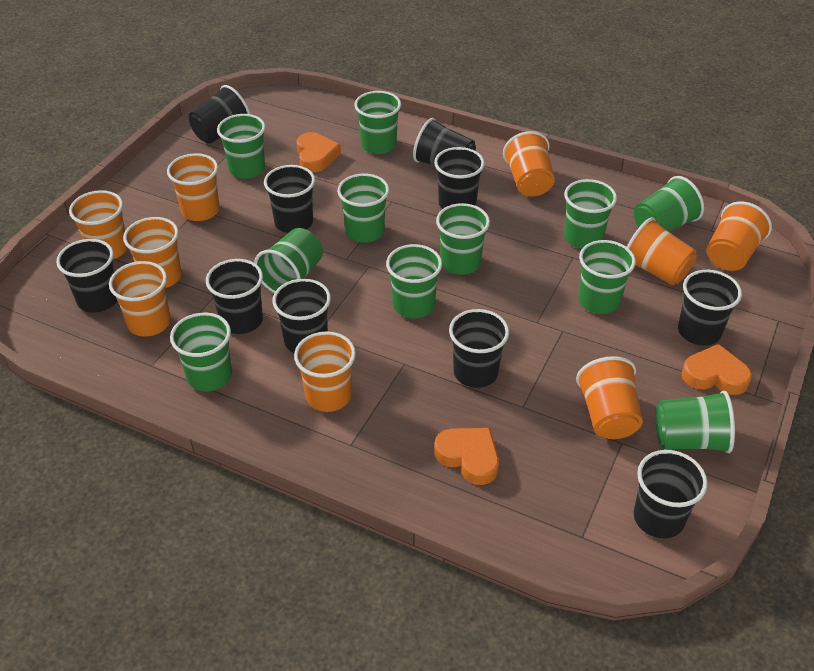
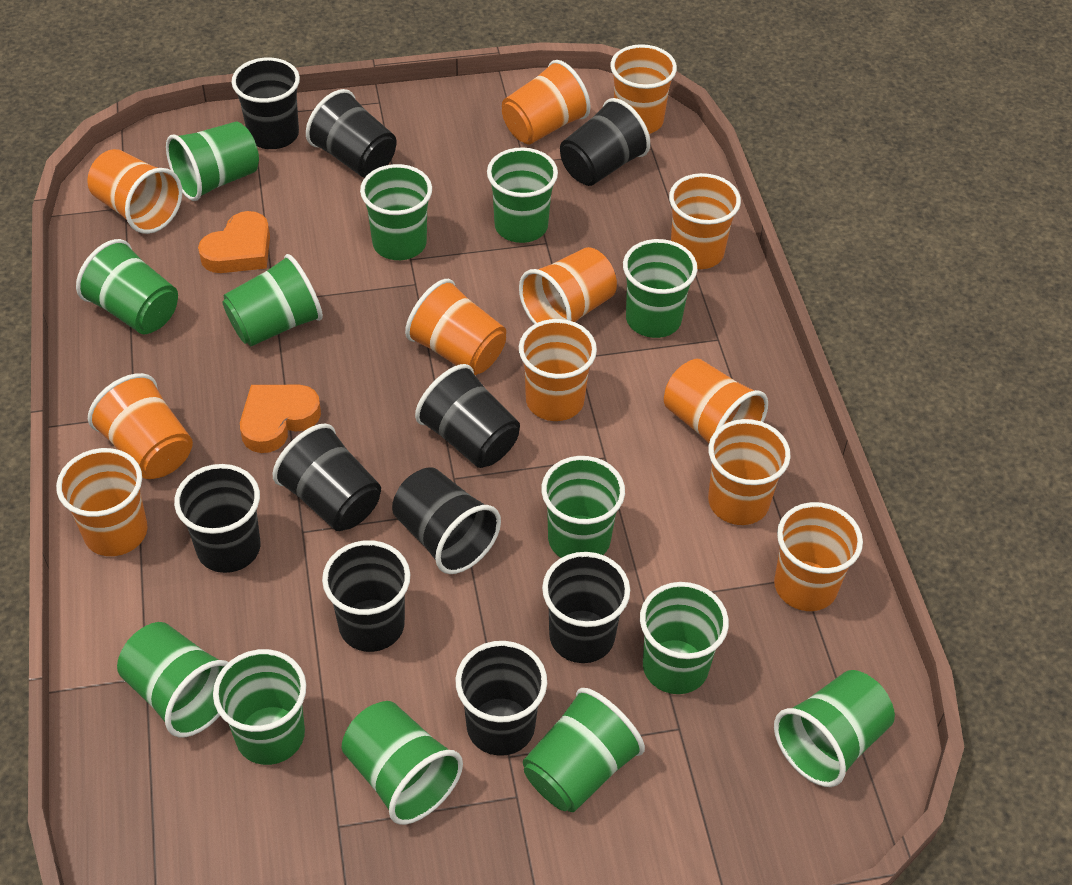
green cup: 11 -> 13
orange cup: 9 -> 12
orange heart: 3 -> 2

